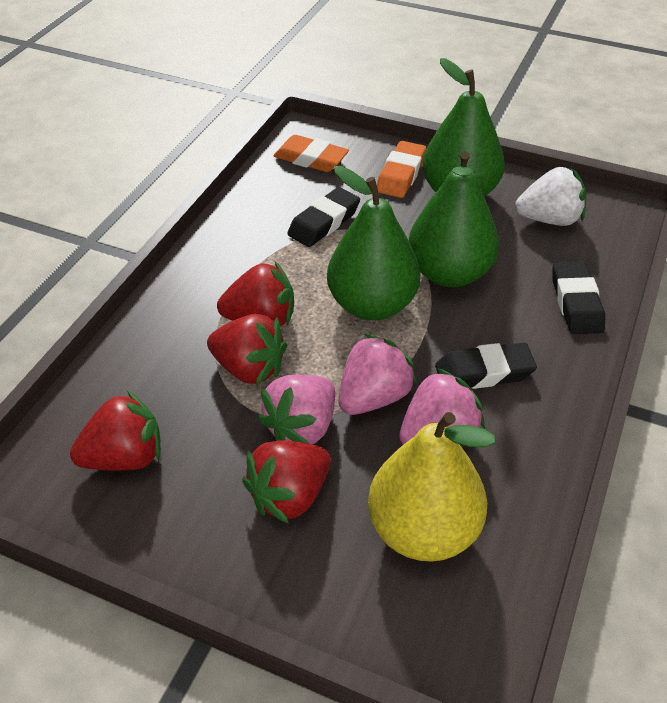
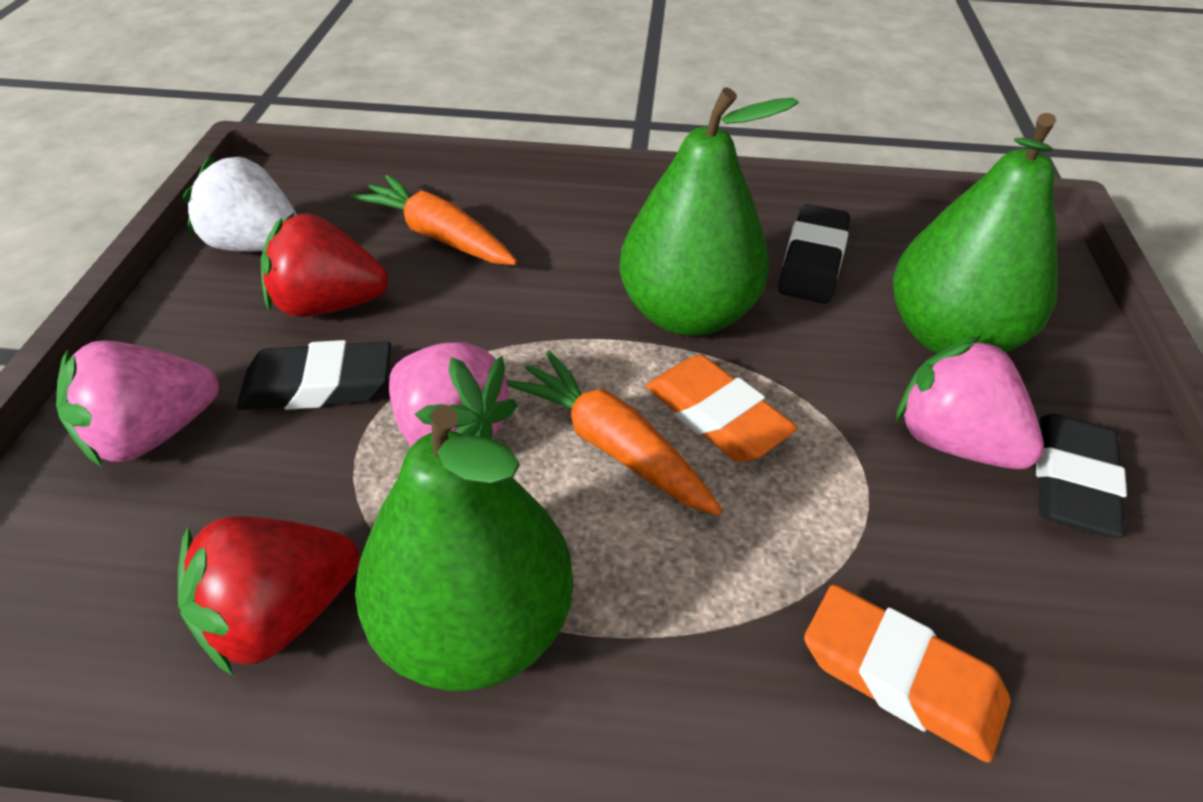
orange carrot: 0 -> 2
red strawberry: 4 -> 2
yellow pear: 1 -> 0

